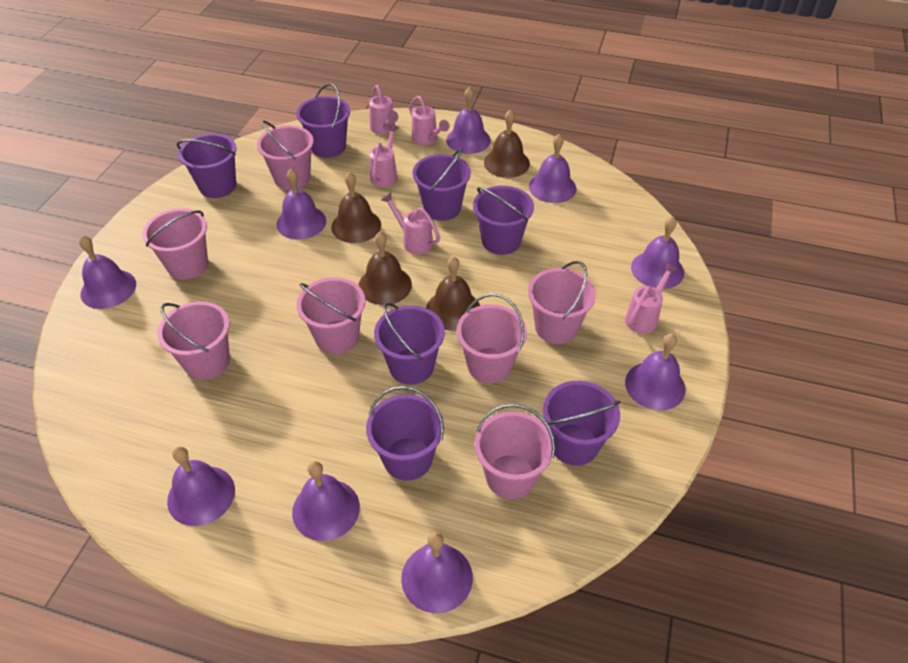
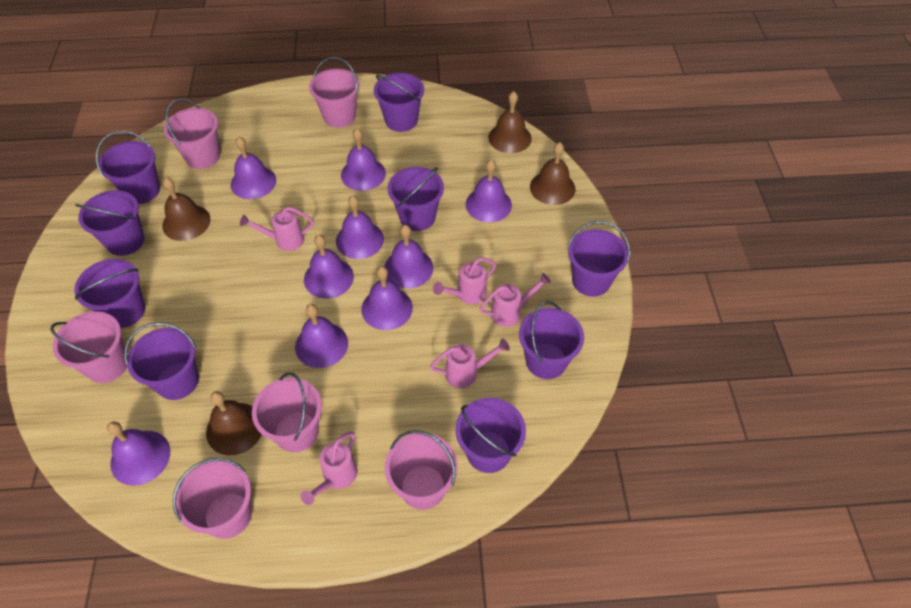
pink bucket: 7 -> 6
purple bucket: 7 -> 9

